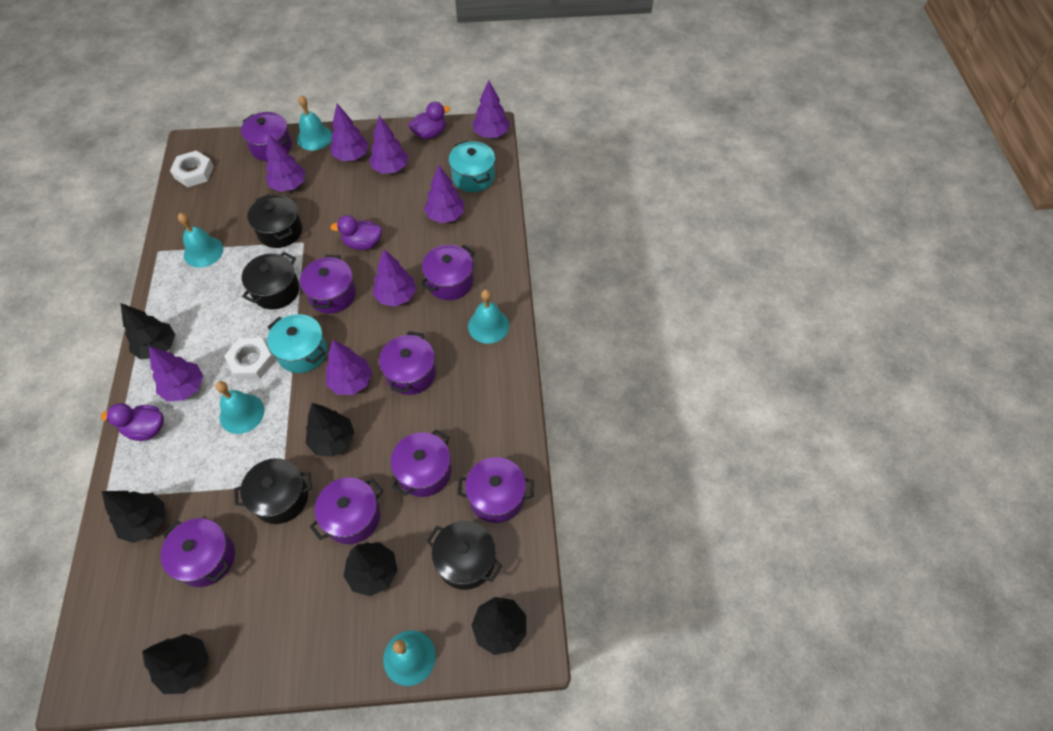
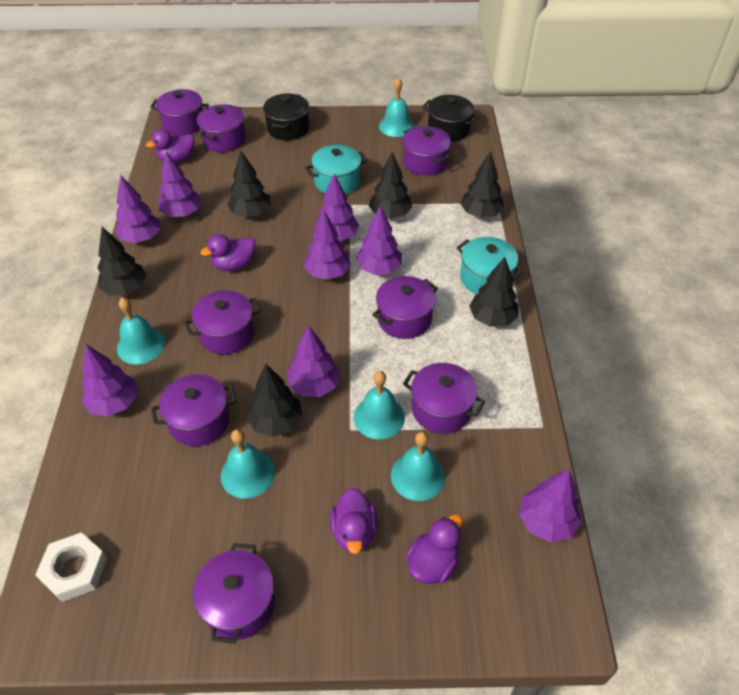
black pot: 4 -> 2
purple duck: 3 -> 4
white nut: 2 -> 1

